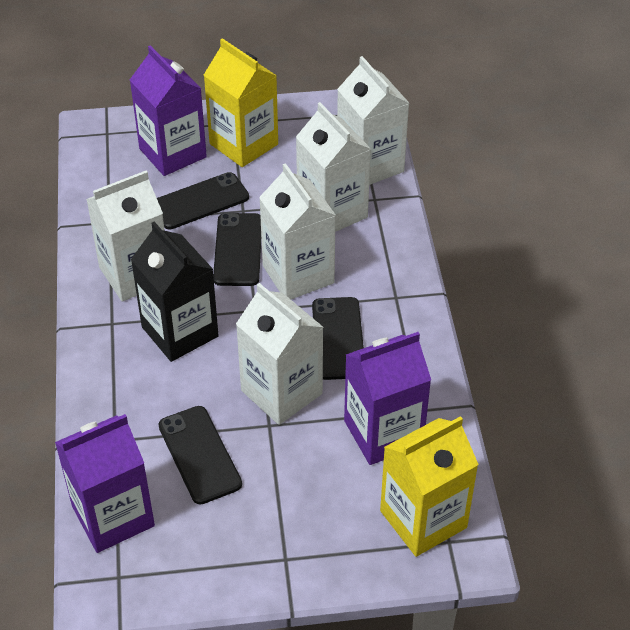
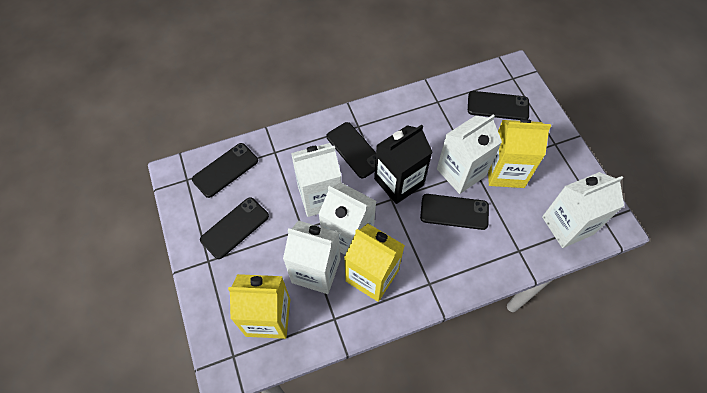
black phone: 4 -> 5
purple carton: 3 -> 0
yellow carton: 2 -> 3

